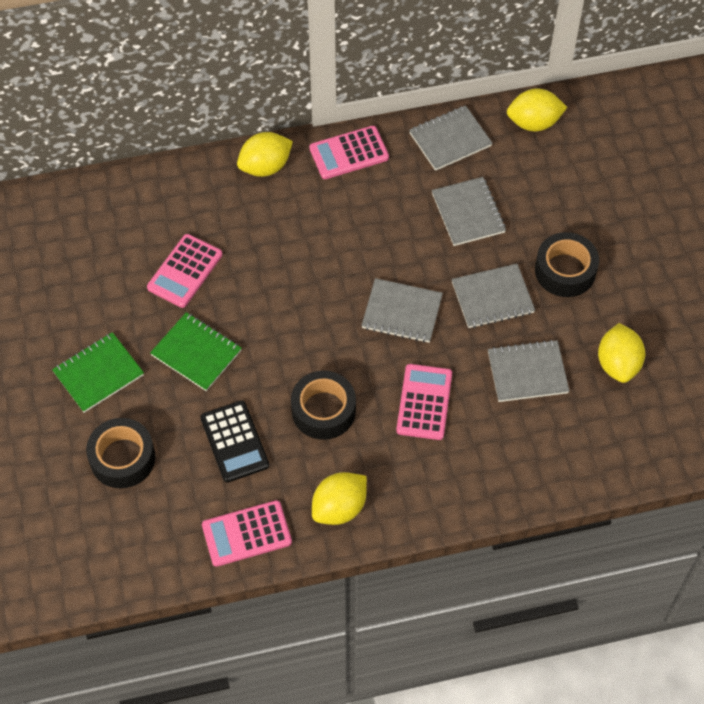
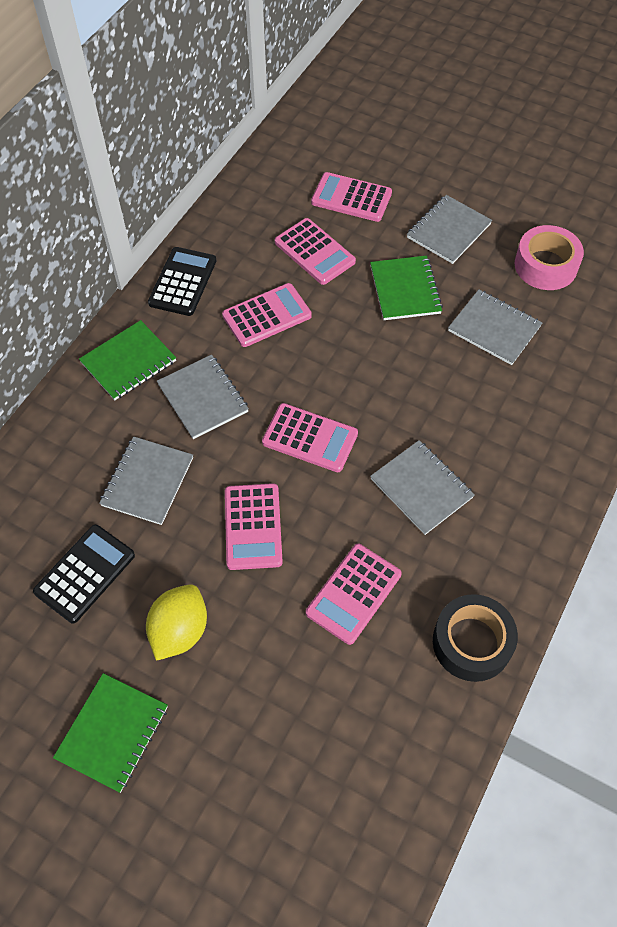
black calculator: 1 -> 2
black tape: 3 -> 1
green notebook: 2 -> 3
pink calculator: 4 -> 6
pink tape: 0 -> 1
yellow lemon: 4 -> 1

